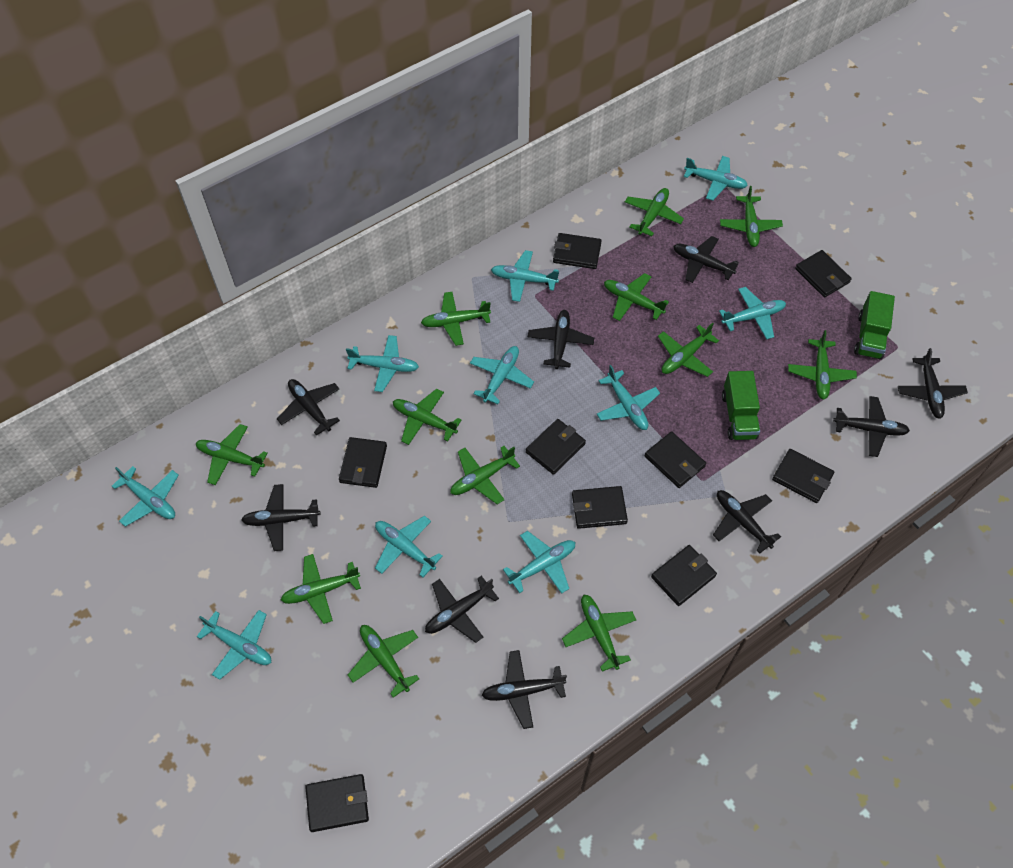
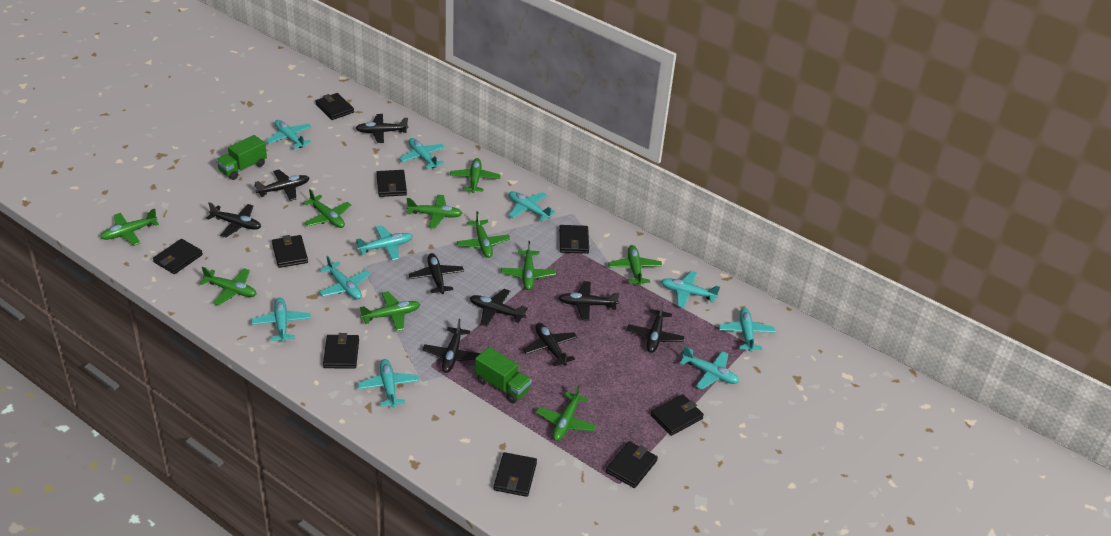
green plane: 12 -> 10

